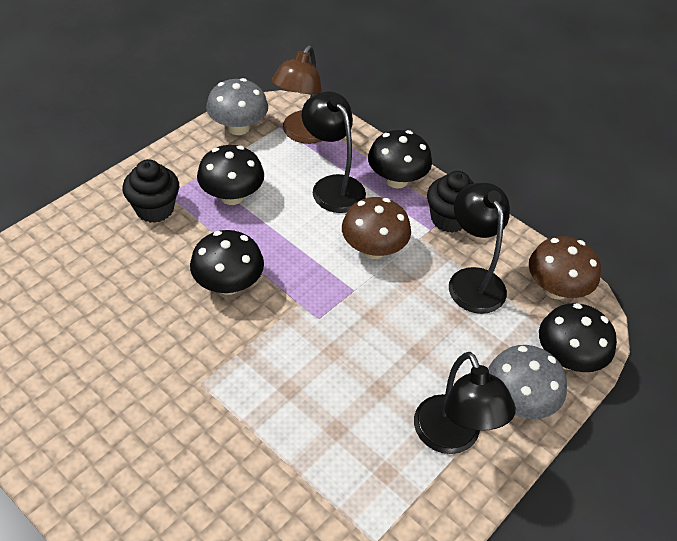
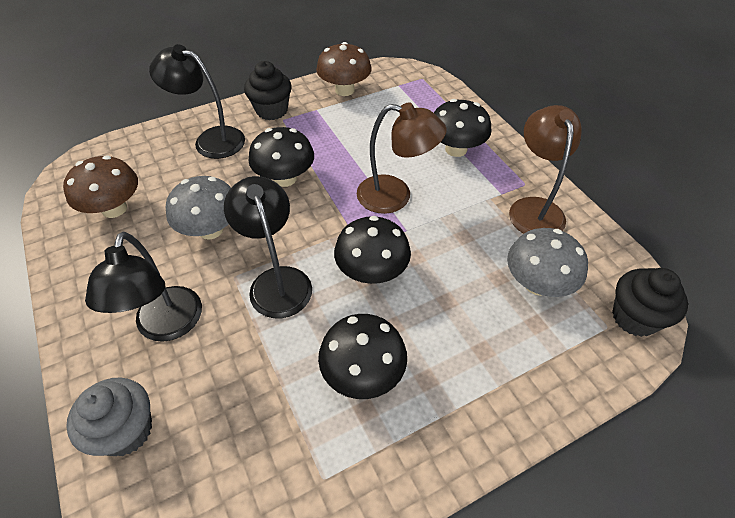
brown lamp: 1 -> 2
grey cupcake: 0 -> 1

